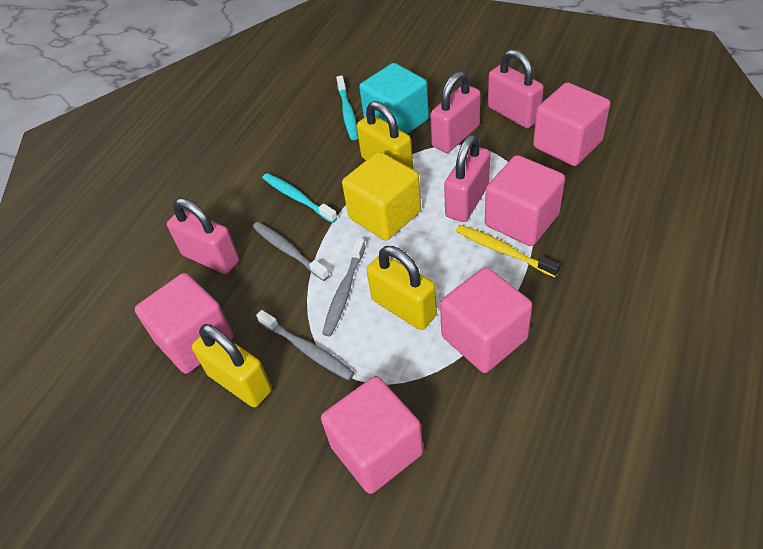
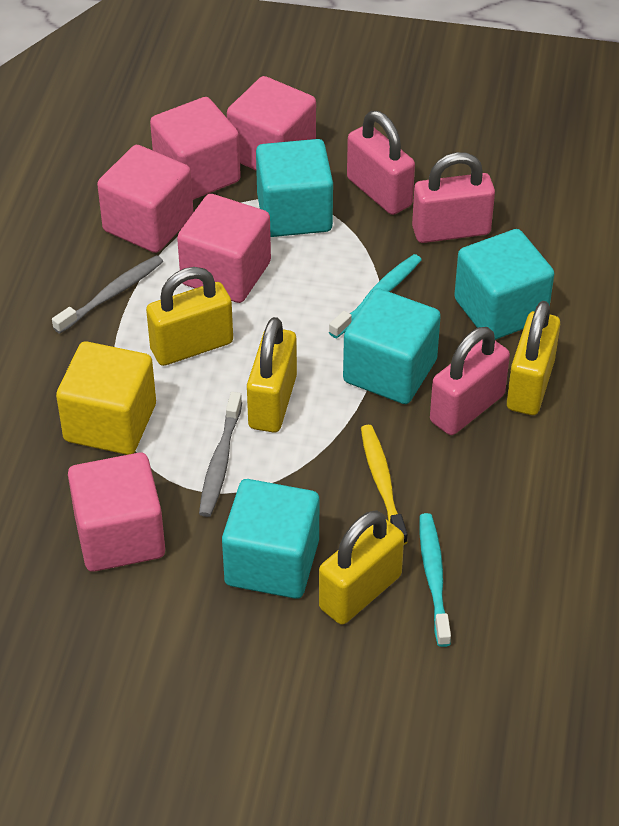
grey toothbrush: 3 -> 2
pink padlock: 4 -> 3
turquoise cube: 1 -> 4
yellow padlock: 3 -> 4

